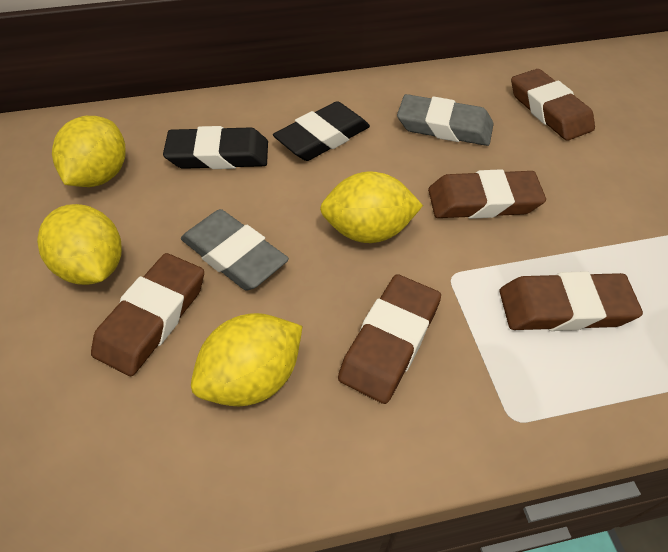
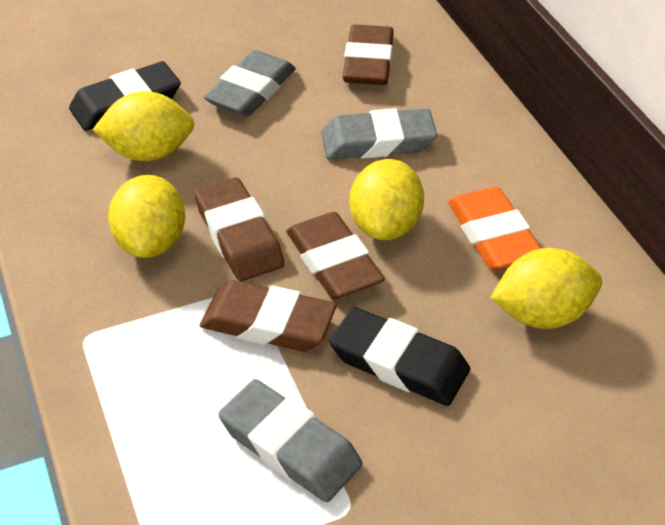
brown eraser: 5 -> 4
grey eraser: 2 -> 3
orange eraser: 0 -> 1

